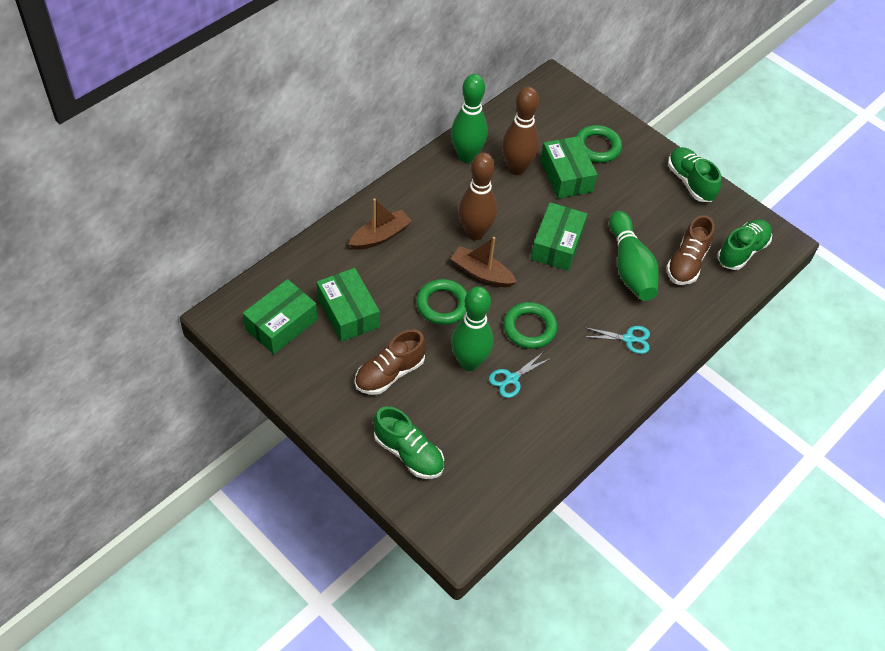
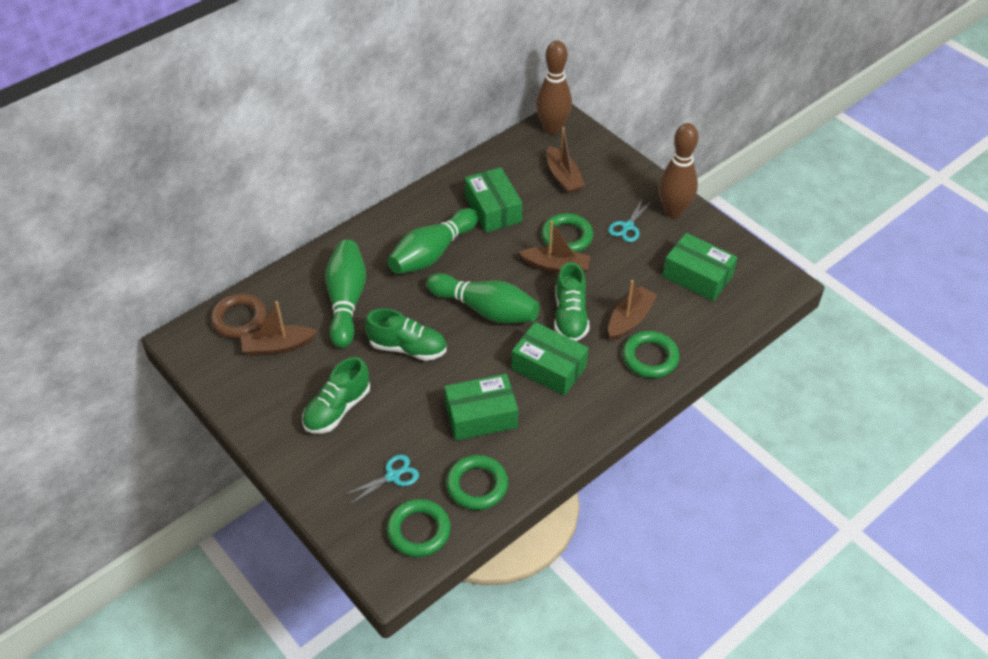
brown boat: 2 -> 4
brown ring: 0 -> 1
brown shoe: 2 -> 0
green ring: 3 -> 4

